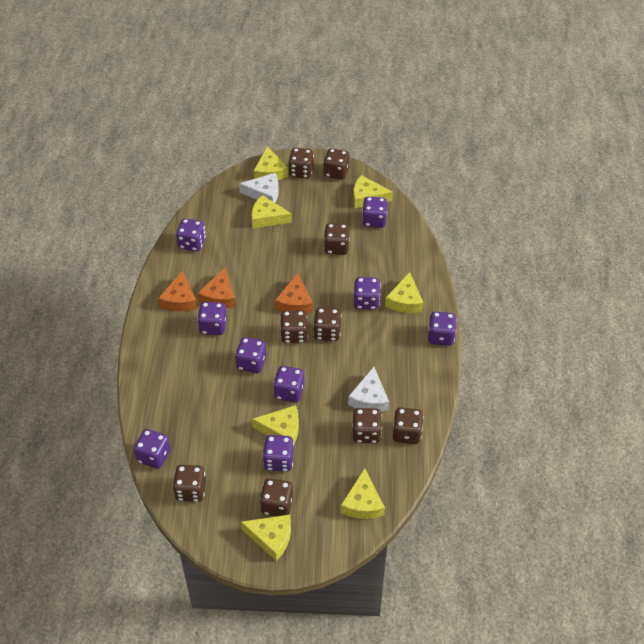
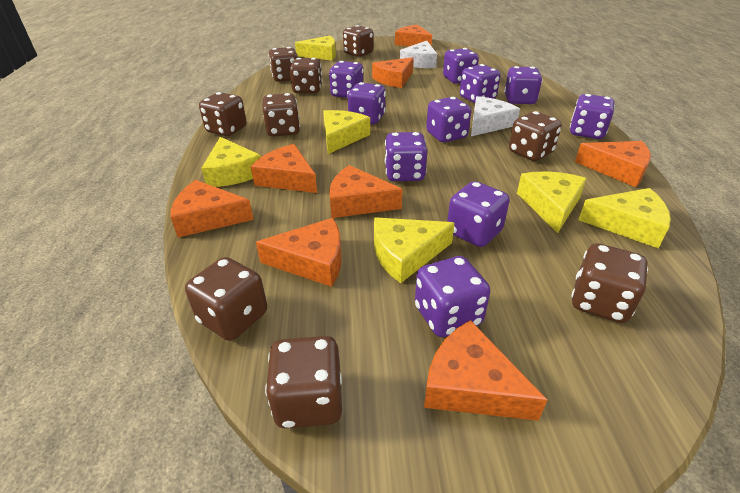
orange cheese: 3 -> 8
purple dice: 9 -> 10
yellow cheese: 7 -> 6

